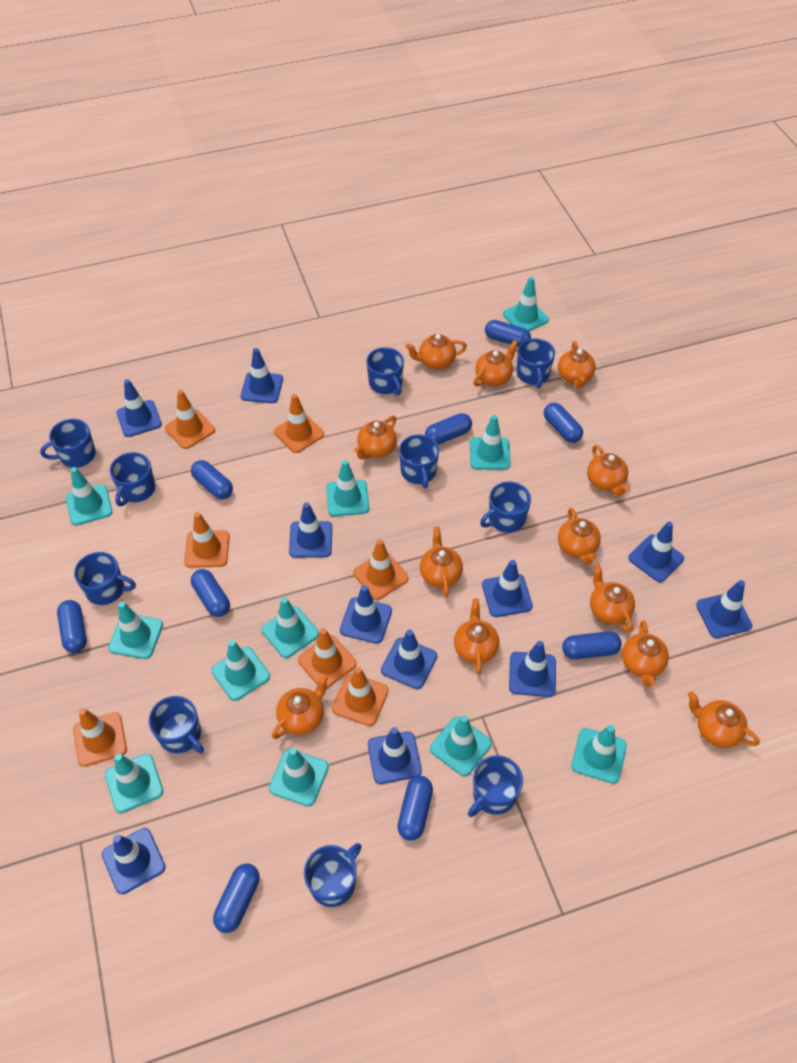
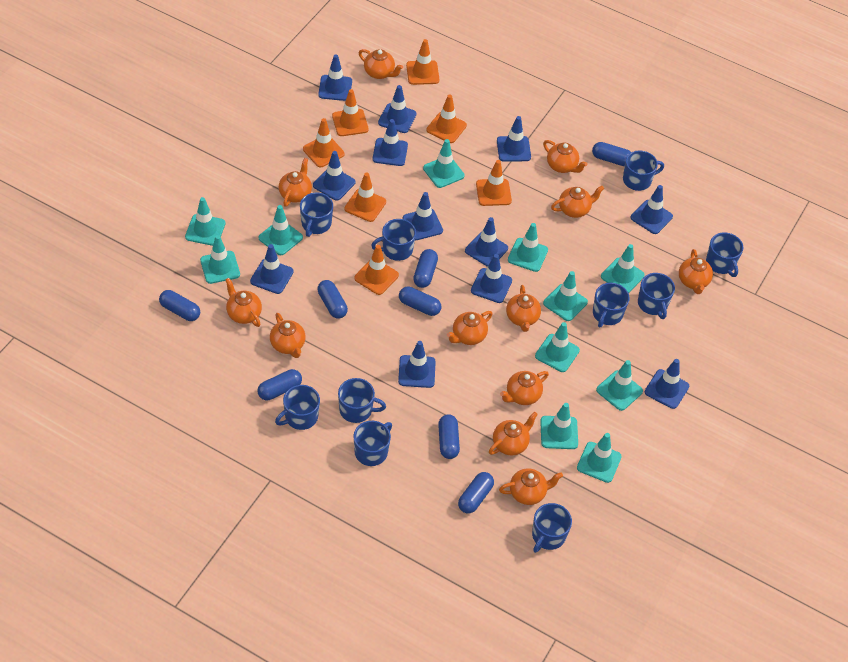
blue capsule: 9 -> 8
blue traffic cone: 11 -> 12

